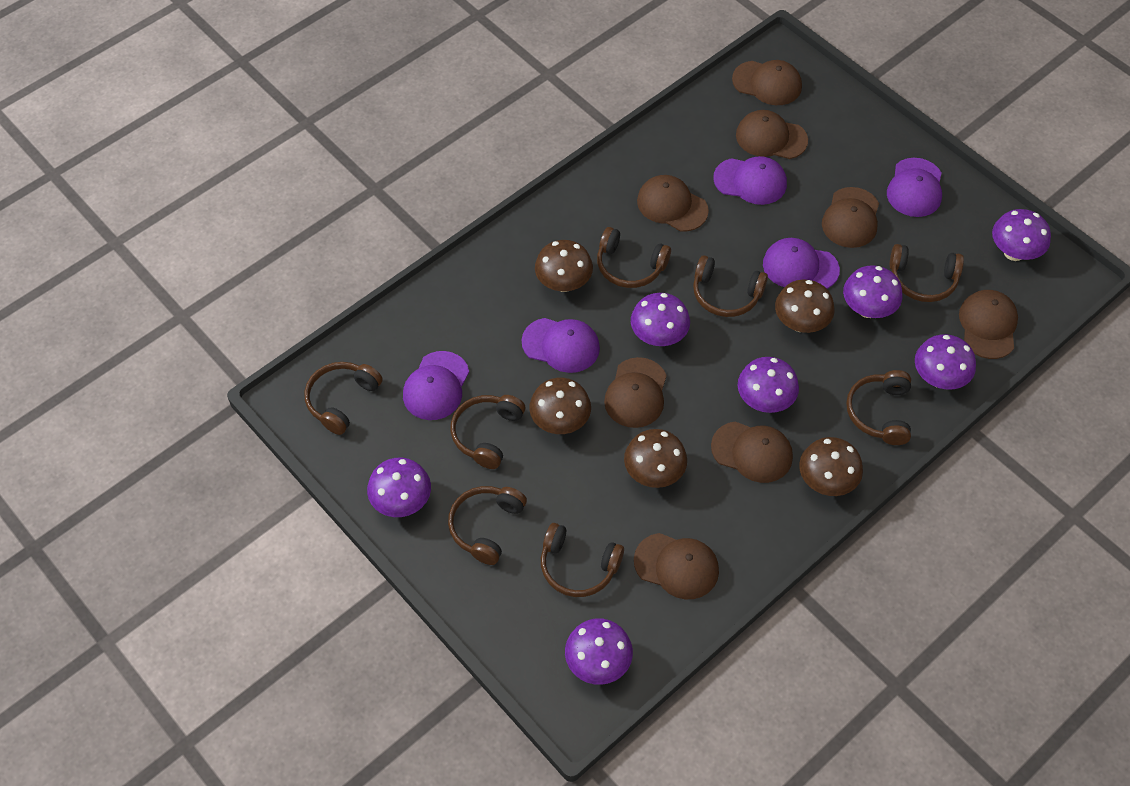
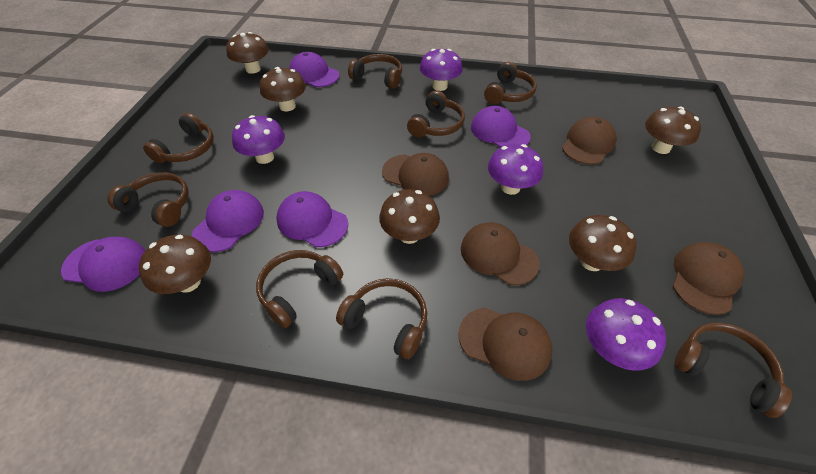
brown cap: 8 -> 5
brown mushroom: 5 -> 6
purple mushroom: 7 -> 4

